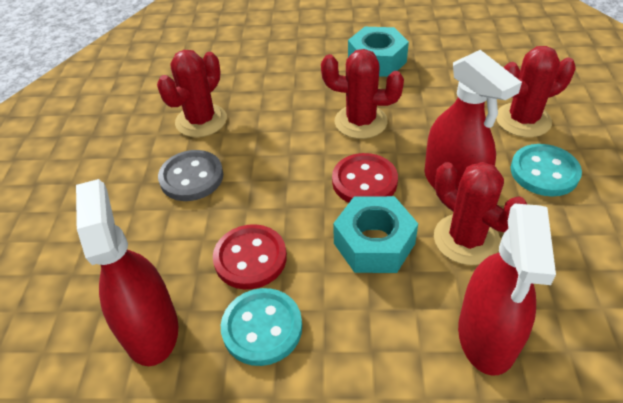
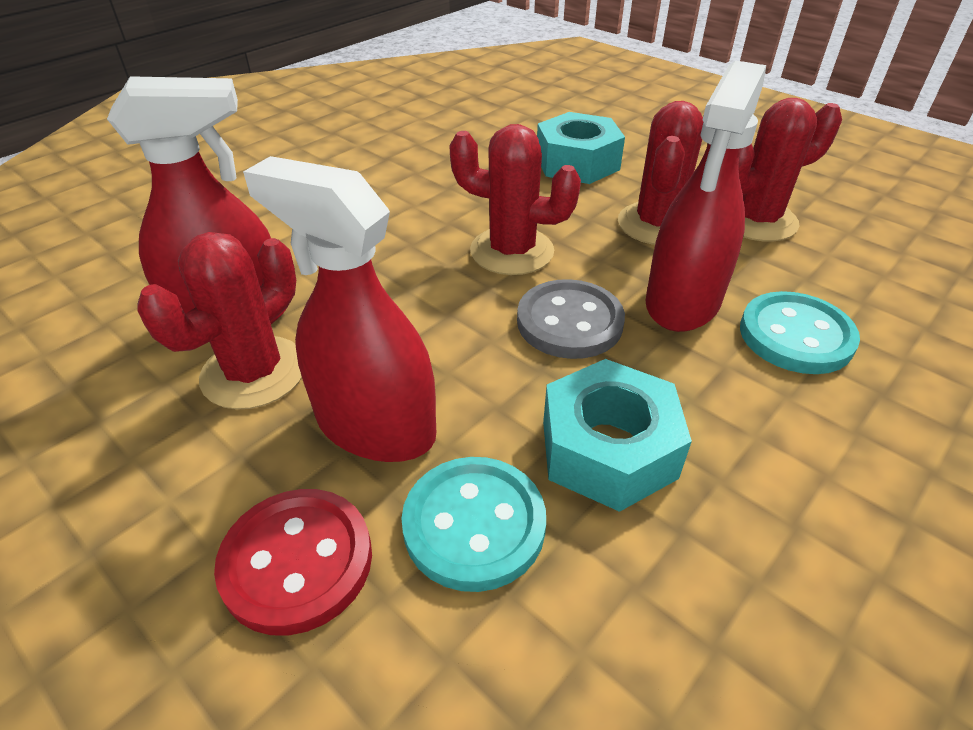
red button: 2 -> 1

